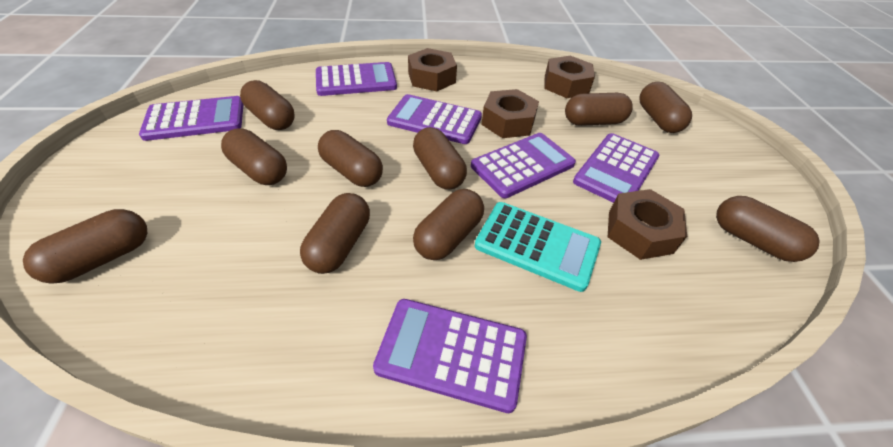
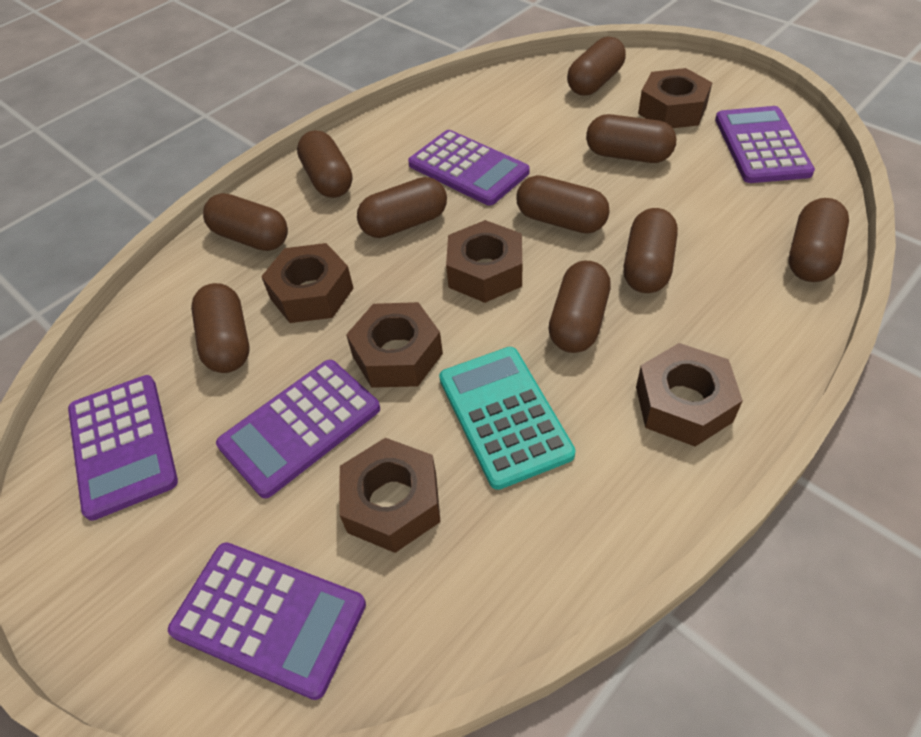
brown nut: 4 -> 6
purple calculator: 6 -> 5

